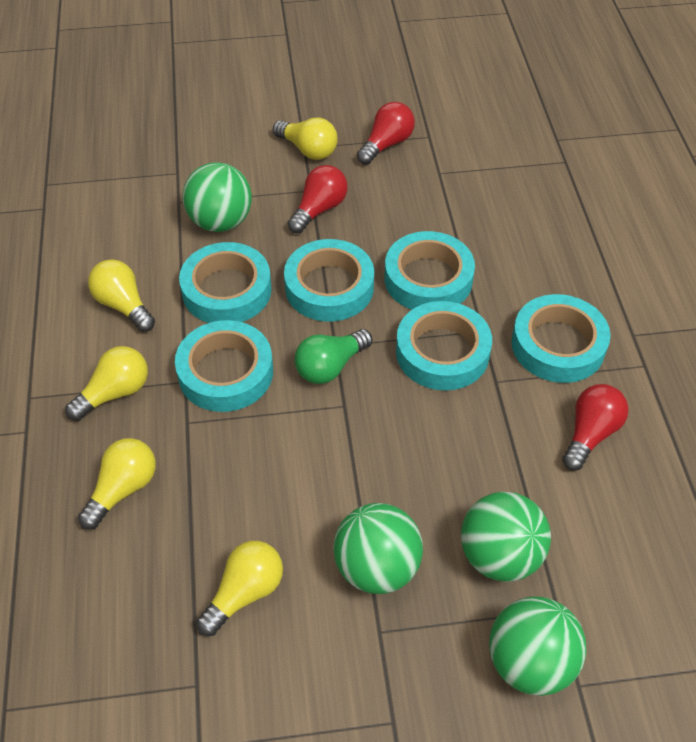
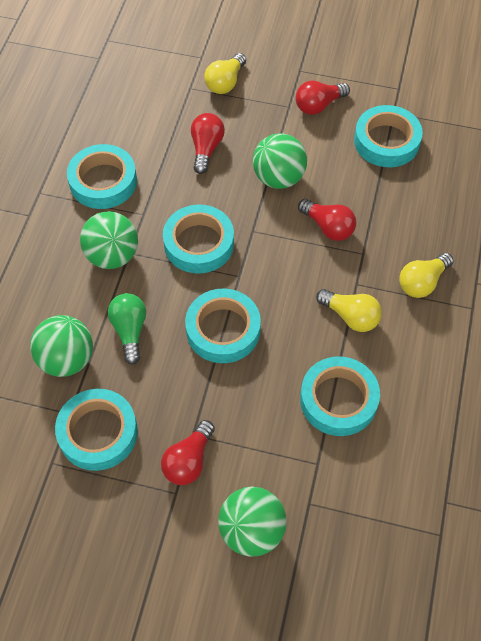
red light bulb: 3 -> 4
yellow light bulb: 5 -> 3

